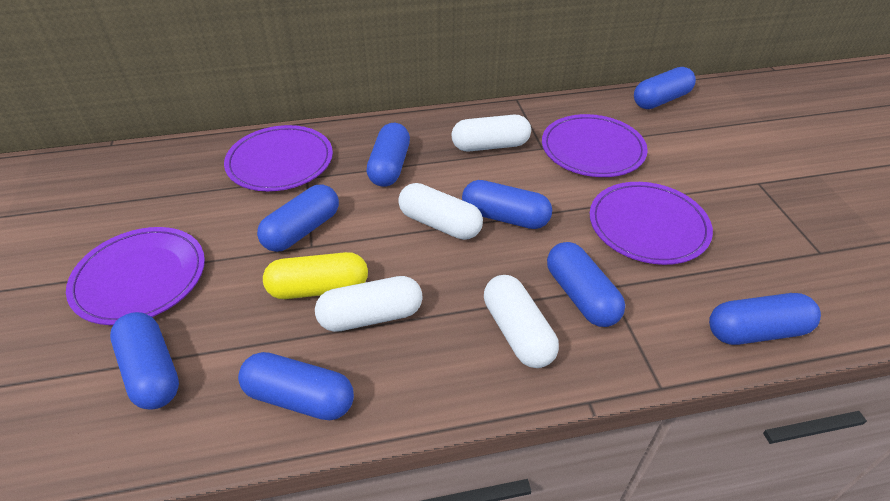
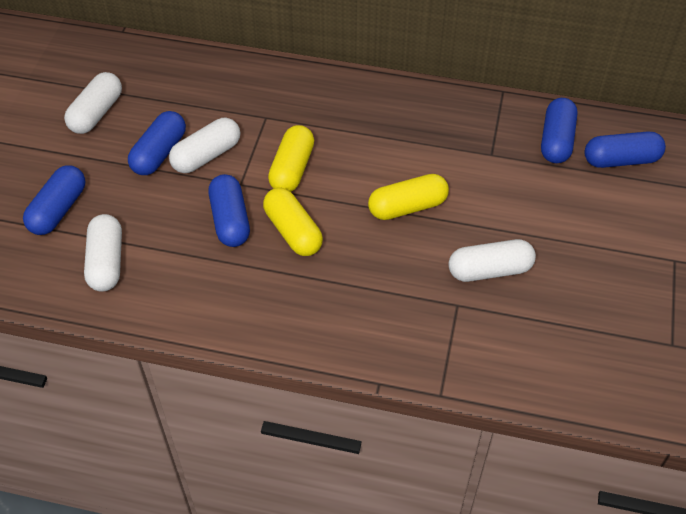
blue capsule: 8 -> 5
purple plate: 4 -> 0
yellow capsule: 1 -> 3

